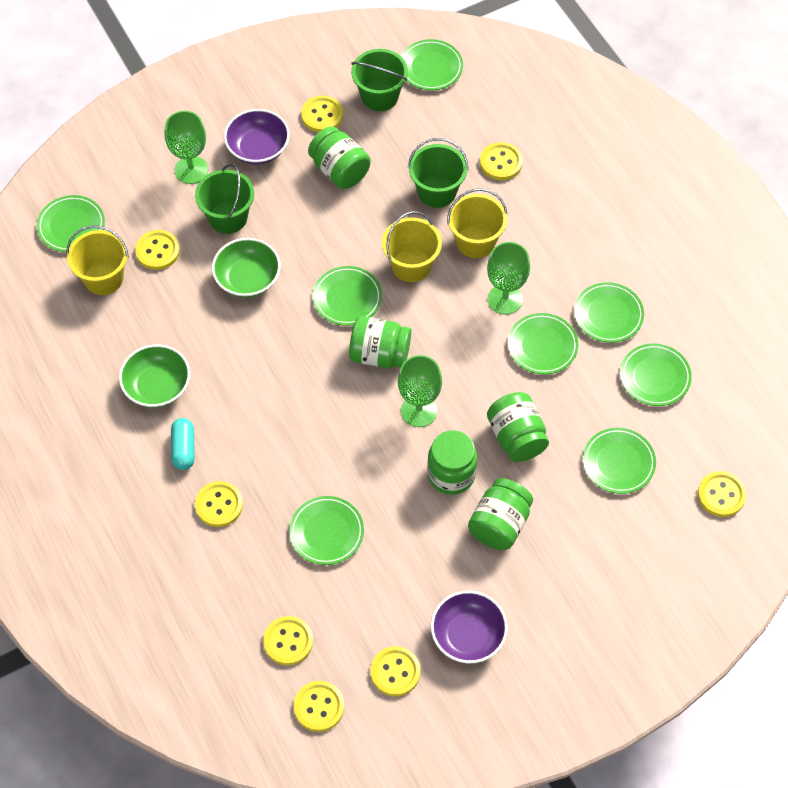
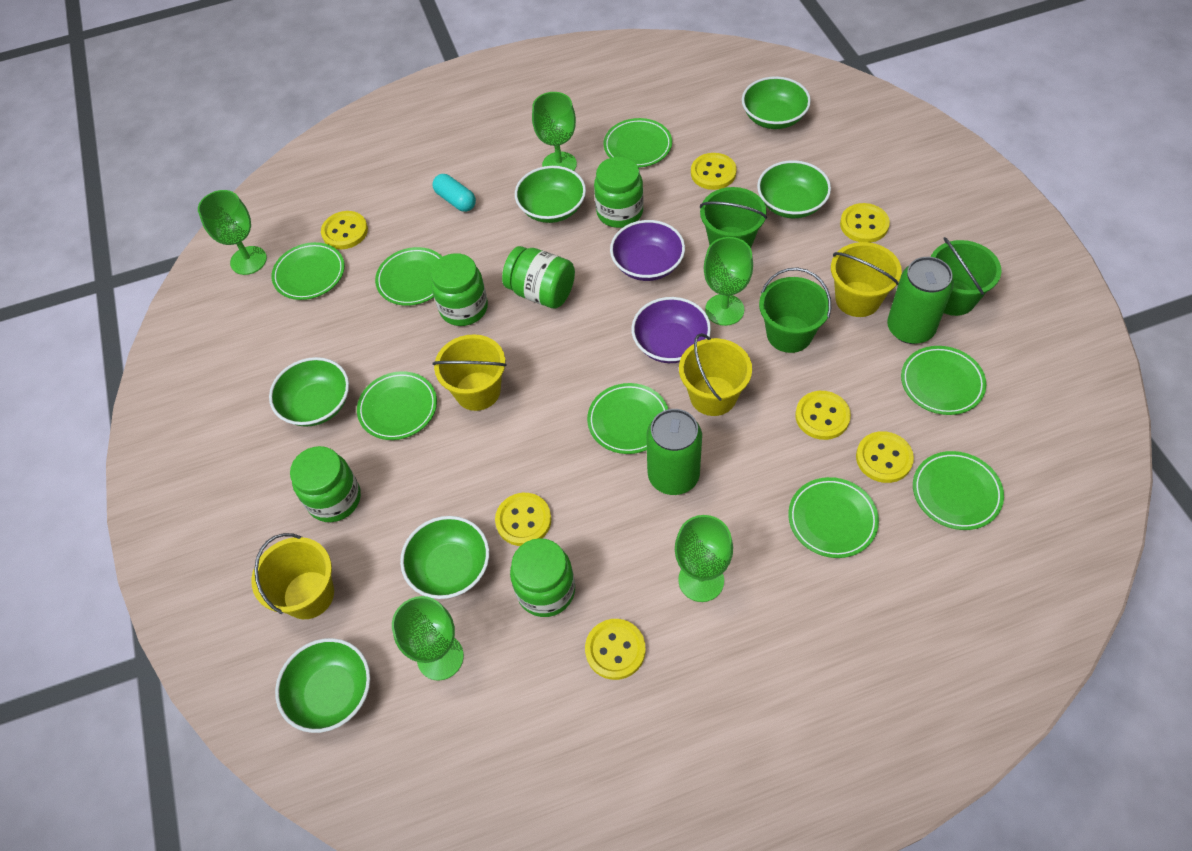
green bowl: 2 -> 6
green can: 0 -> 2
green goblet: 3 -> 5
yellow bucket: 3 -> 4
yellow button: 8 -> 7

